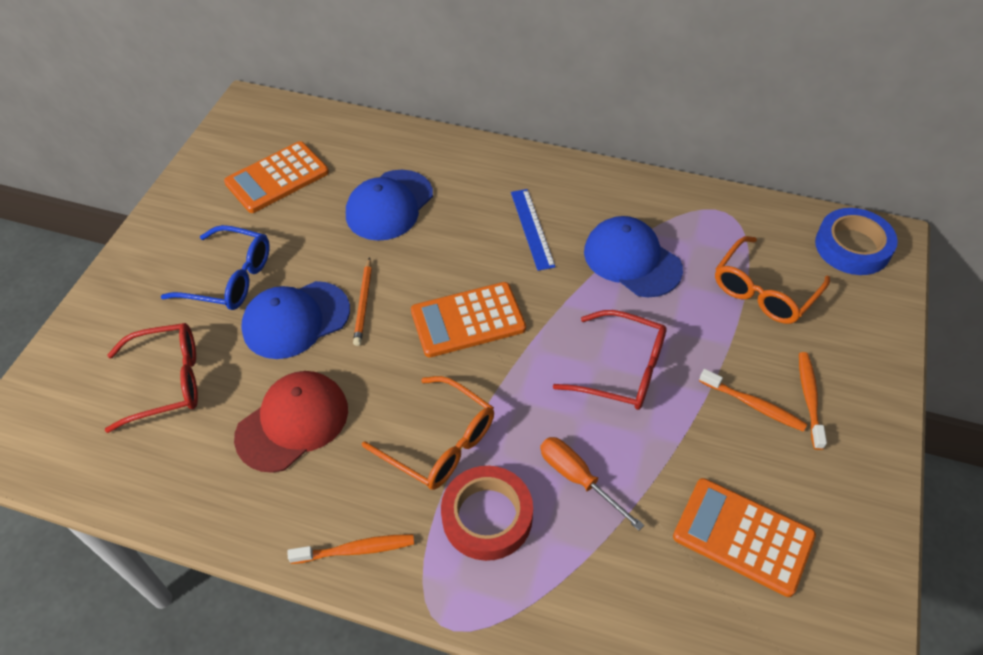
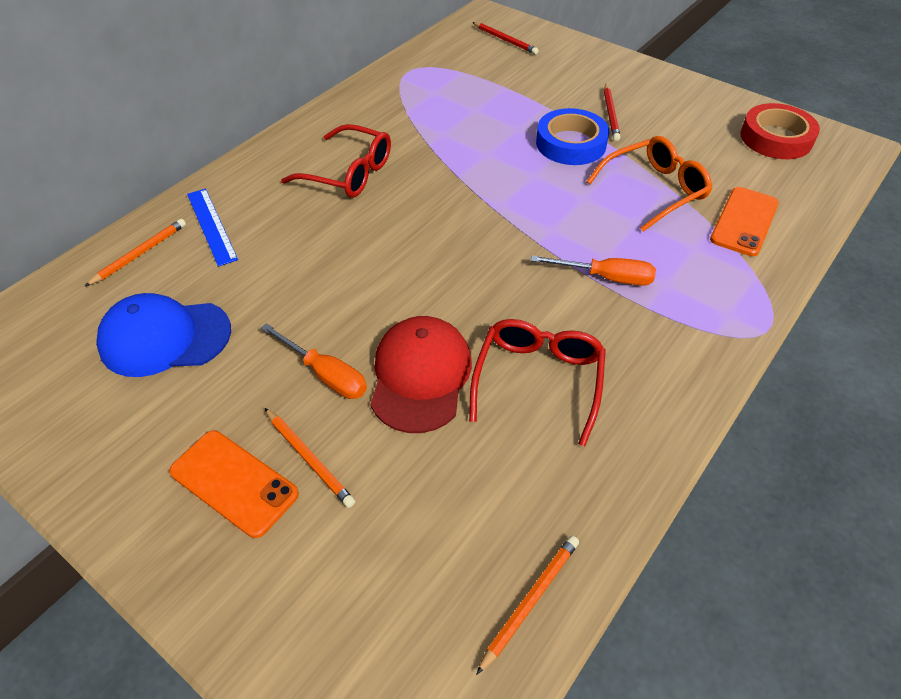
blue cap: 3 -> 1
blue glasses: 1 -> 0
orange calculator: 3 -> 0
orange glasses: 2 -> 1
orange pencil: 1 -> 3
orange phone: 0 -> 2
orange screwdriver: 1 -> 2
orange toothbrush: 3 -> 0
red pencil: 0 -> 2

